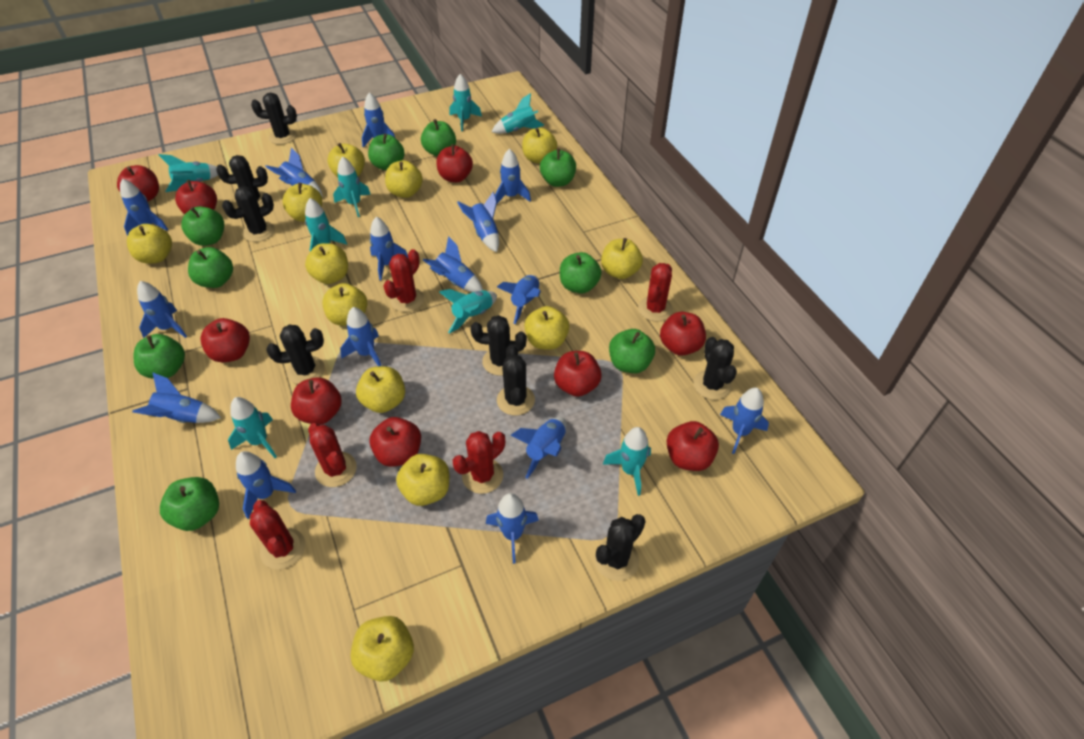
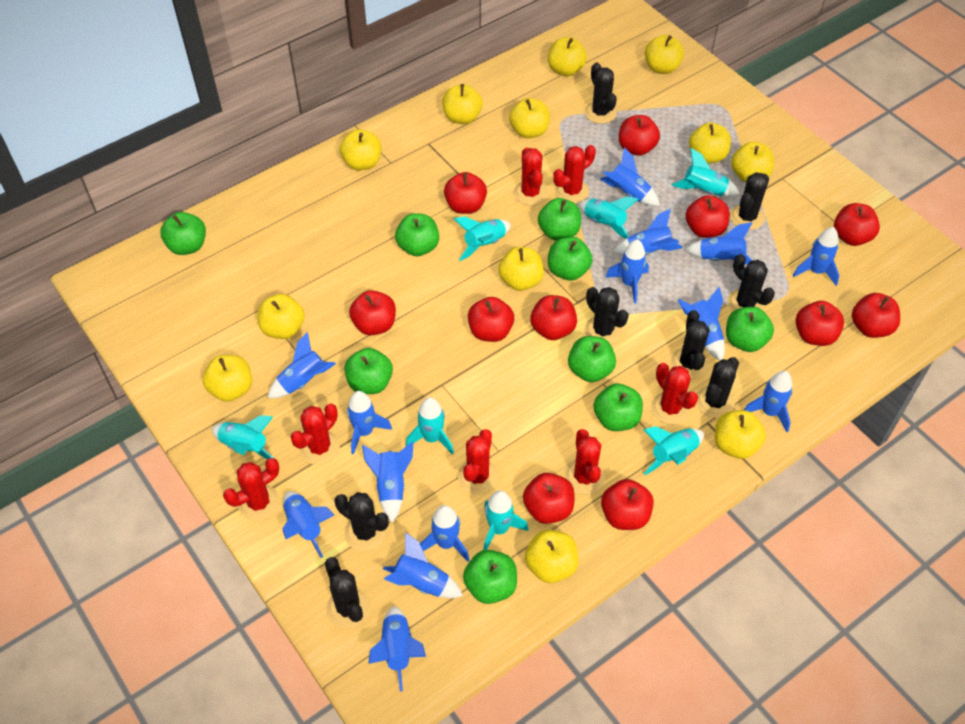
blue rocket: 15 -> 14
red apple: 9 -> 11
red cactus: 5 -> 7
turquoise rocket: 8 -> 7

